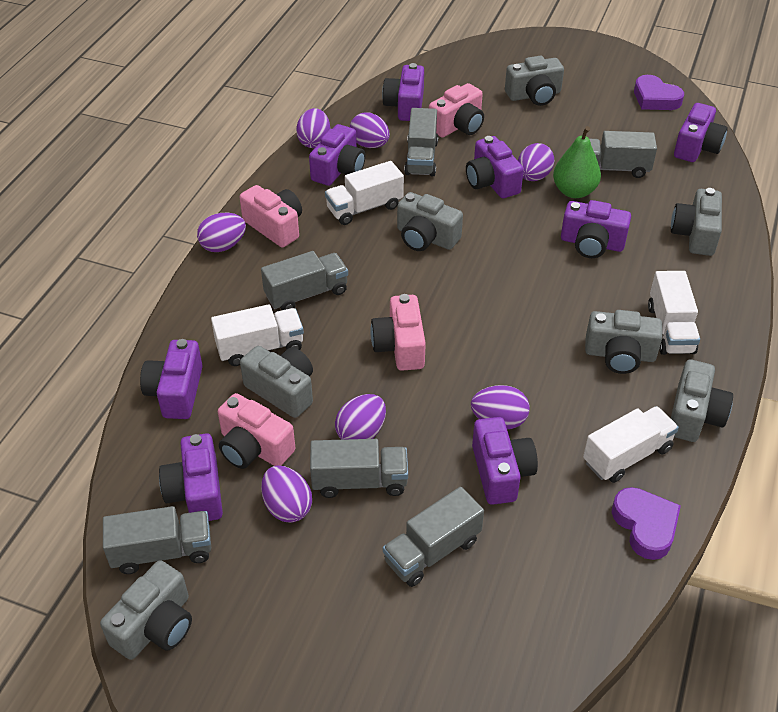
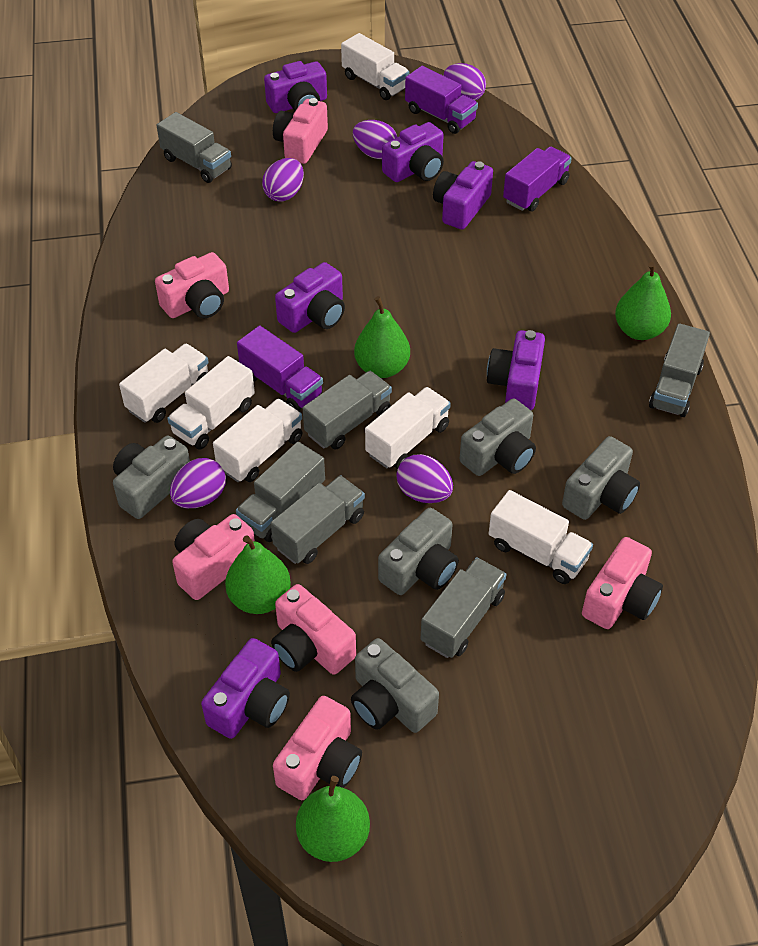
green pear: 1 -> 4
grey camera: 7 -> 5
pink camera: 4 -> 6
purple camera: 8 -> 6
purple egg: 7 -> 5
purple heart: 2 -> 0
purple truck: 0 -> 3
white truck: 4 -> 6

